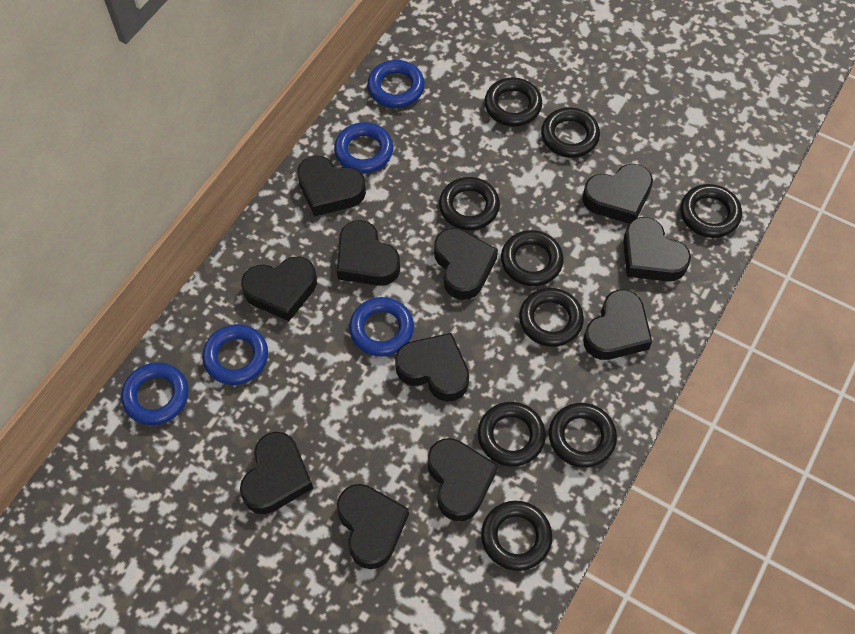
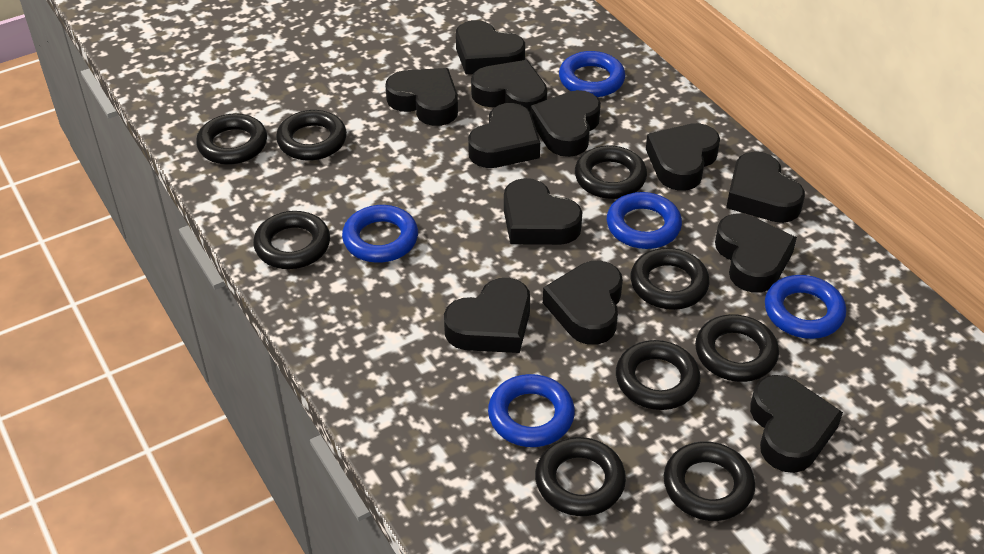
black heart: 11 -> 12

